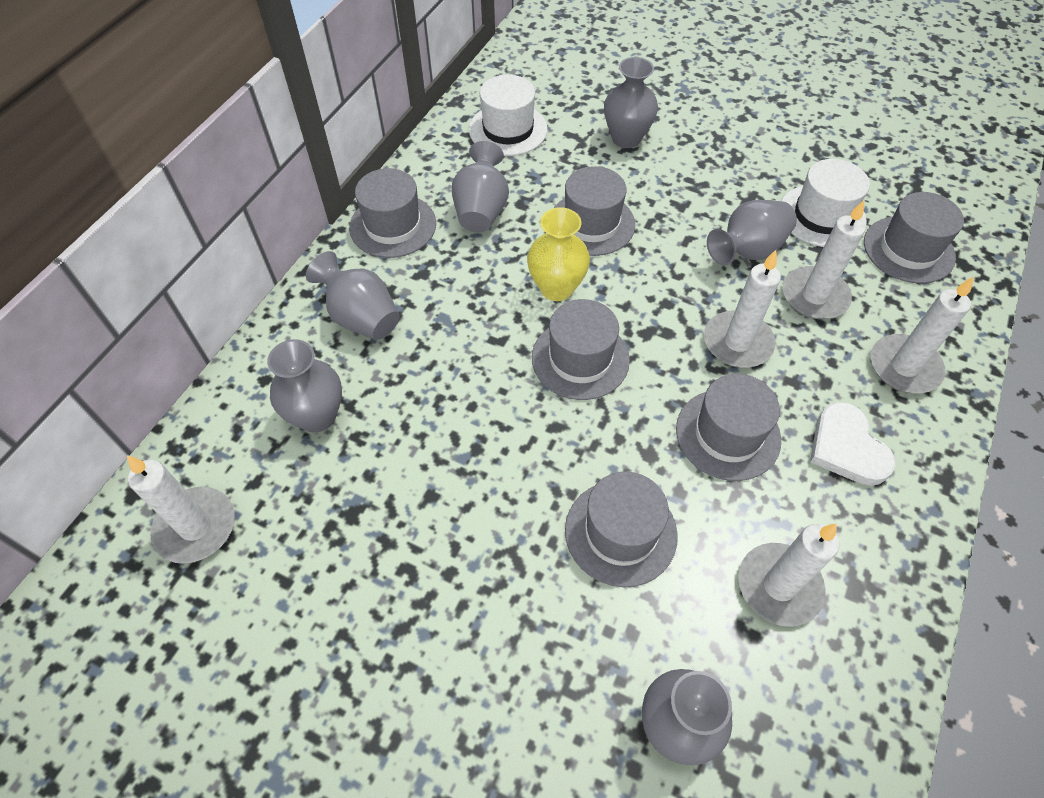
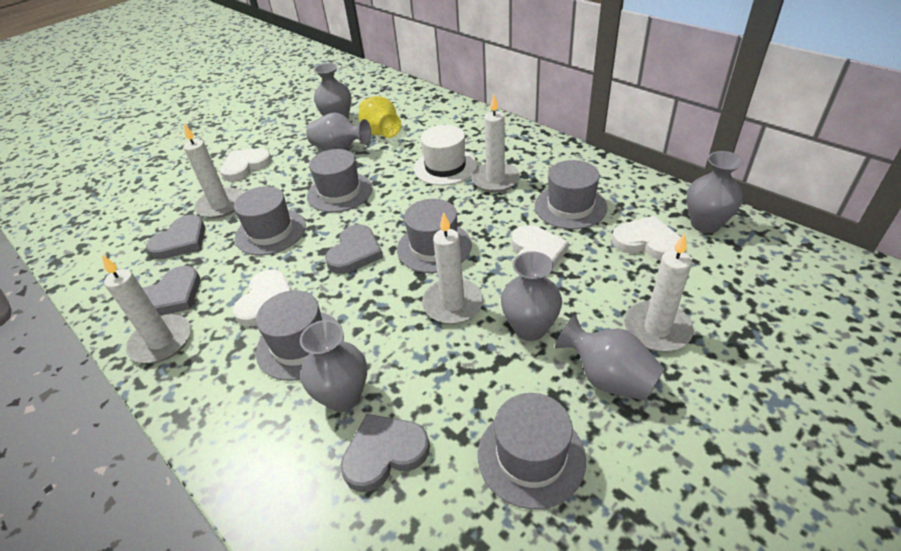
grey heart: 0 -> 4
white hat: 2 -> 1
white heart: 1 -> 4

